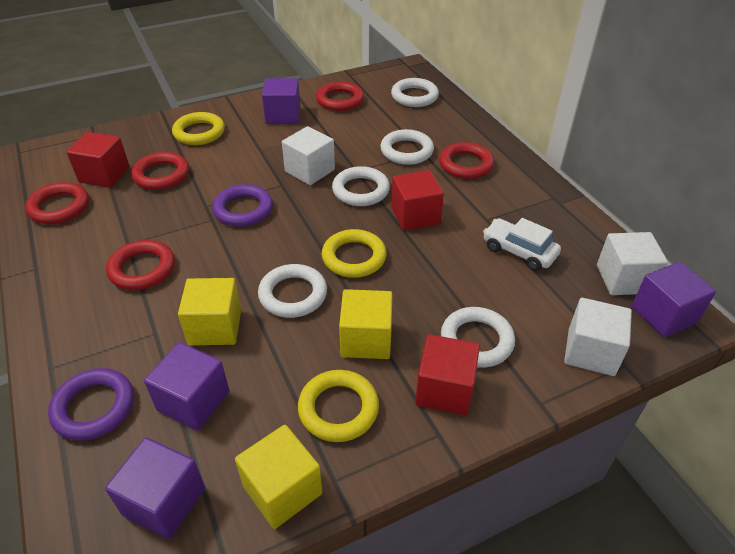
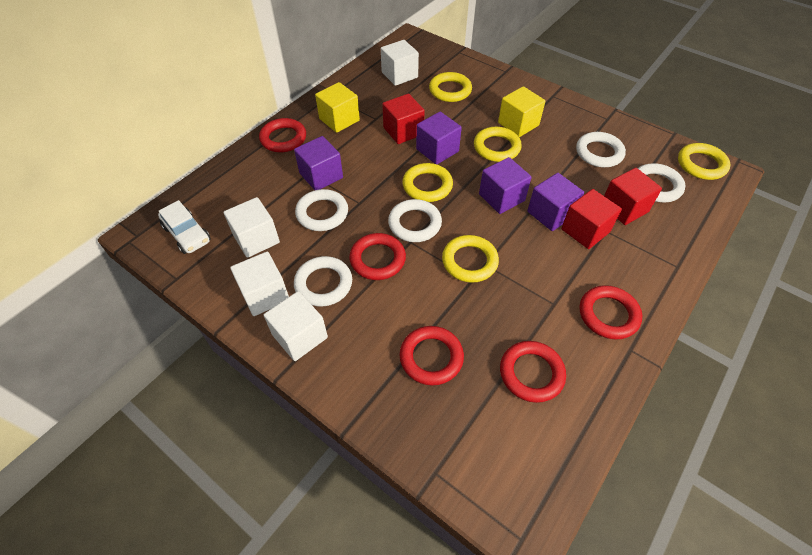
purple ring: 2 -> 0
white cube: 3 -> 4
yellow cube: 3 -> 2
yellow ring: 3 -> 5

